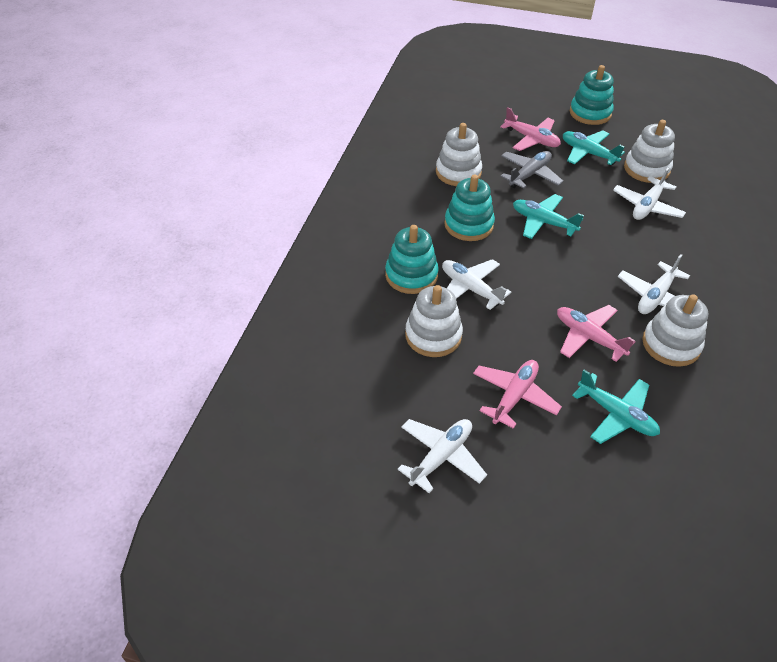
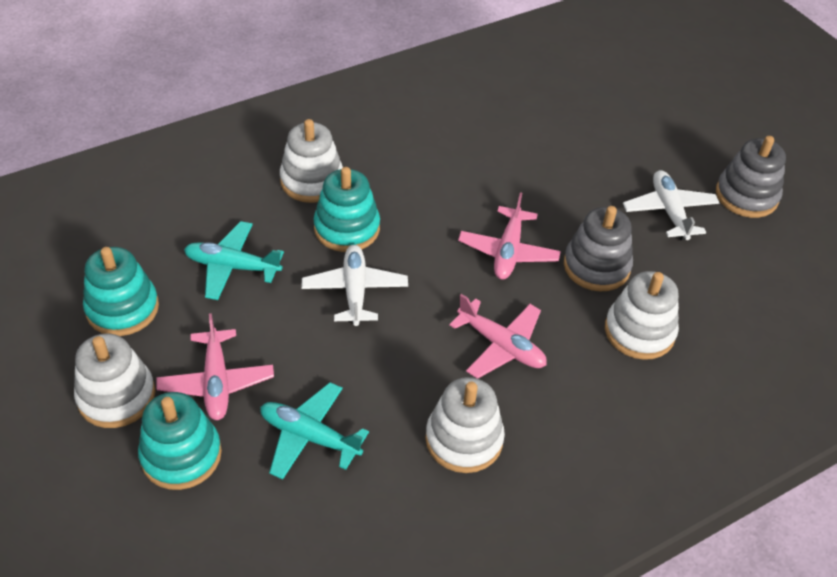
grey plane: 1 -> 0
grey stacking toy: 0 -> 2
turquoise plane: 3 -> 2
white plane: 4 -> 2

